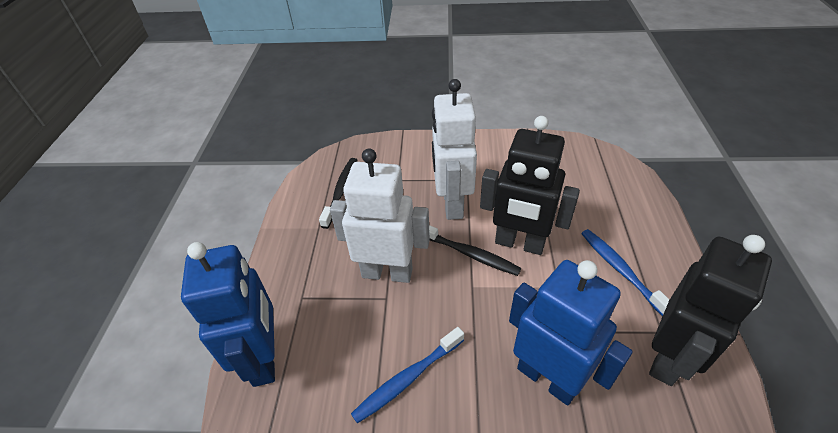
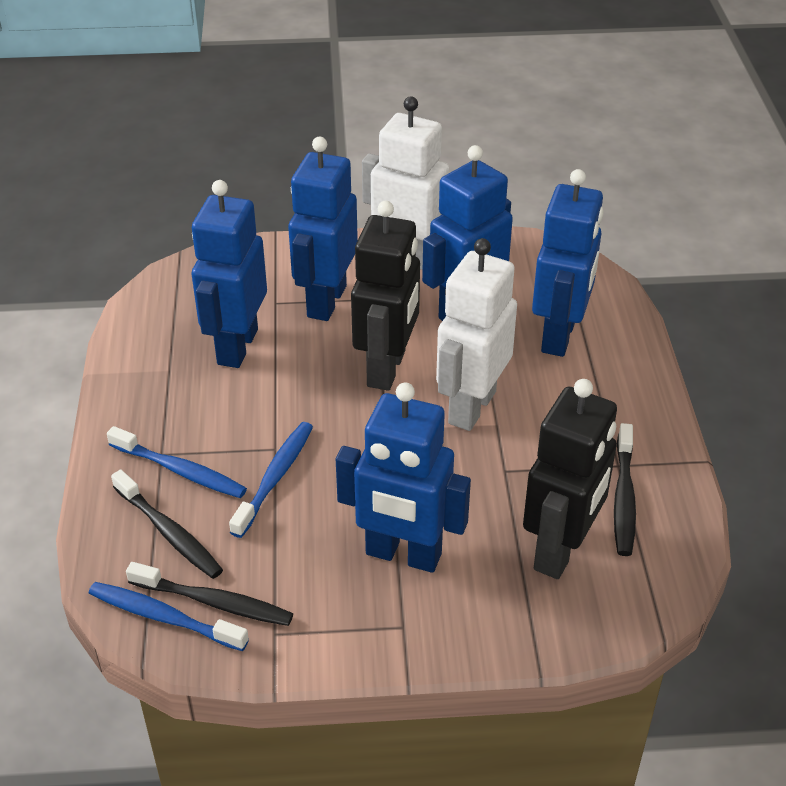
black toothbrush: 2 -> 3
blue robot: 2 -> 5
blue toothbrush: 2 -> 3

